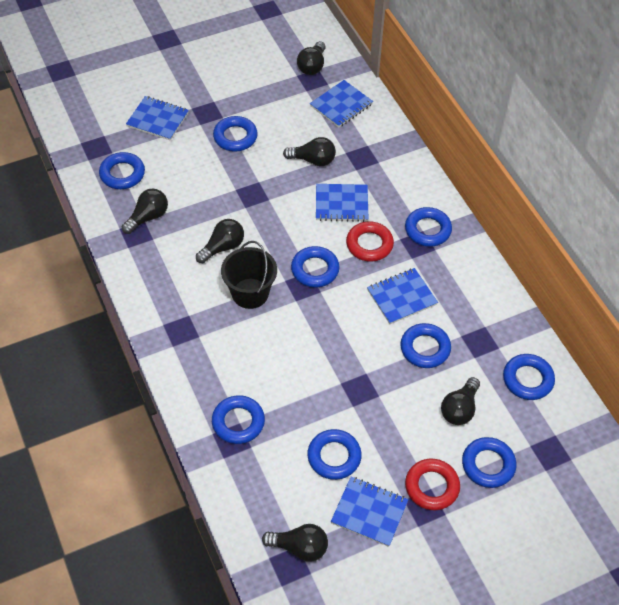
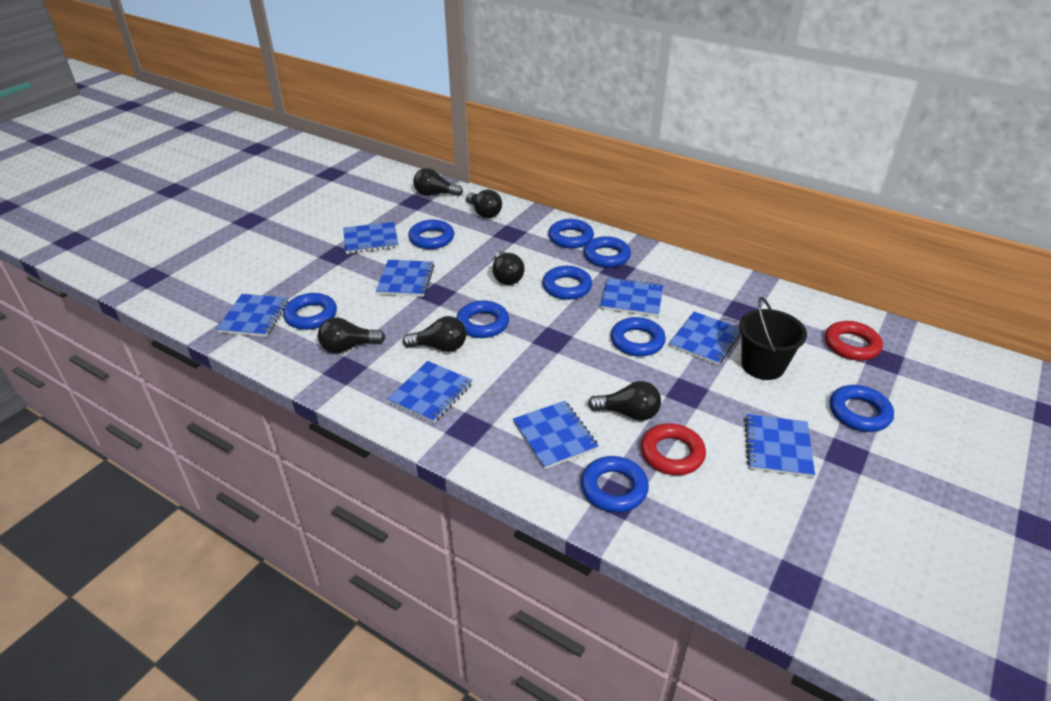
blue notebook: 5 -> 8

